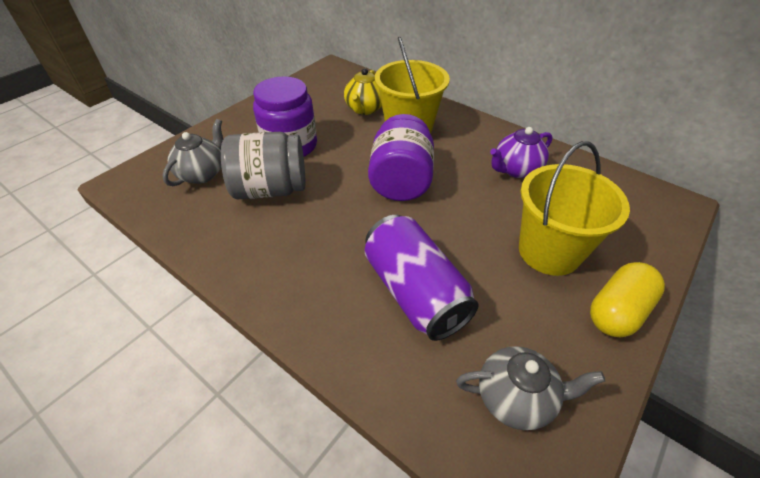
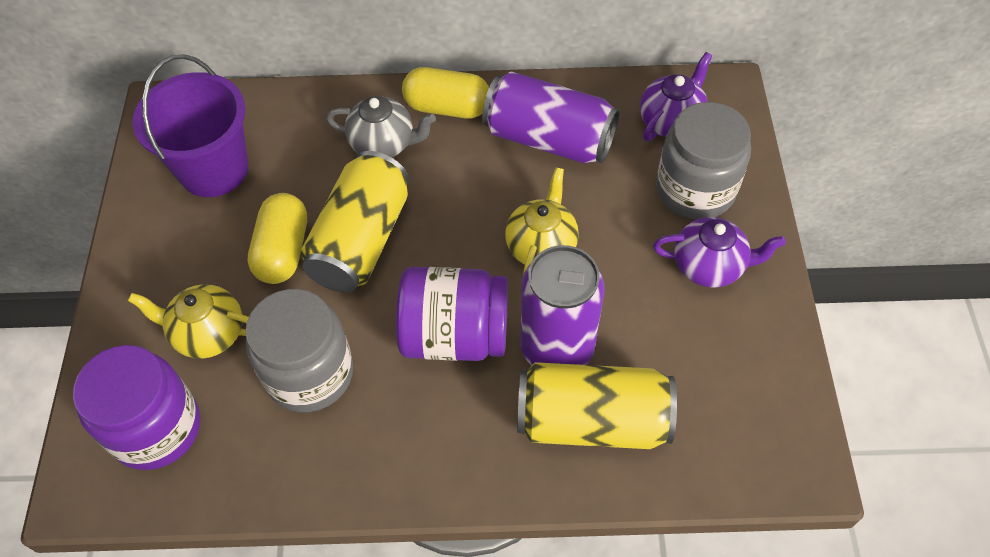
grey jar: 1 -> 2
grey teapot: 2 -> 1
purple bucket: 0 -> 1
purple can: 1 -> 2
purple teapot: 1 -> 2
yellow bucket: 2 -> 0
yellow can: 0 -> 2
yellow capsule: 1 -> 2
yellow teapot: 1 -> 2

